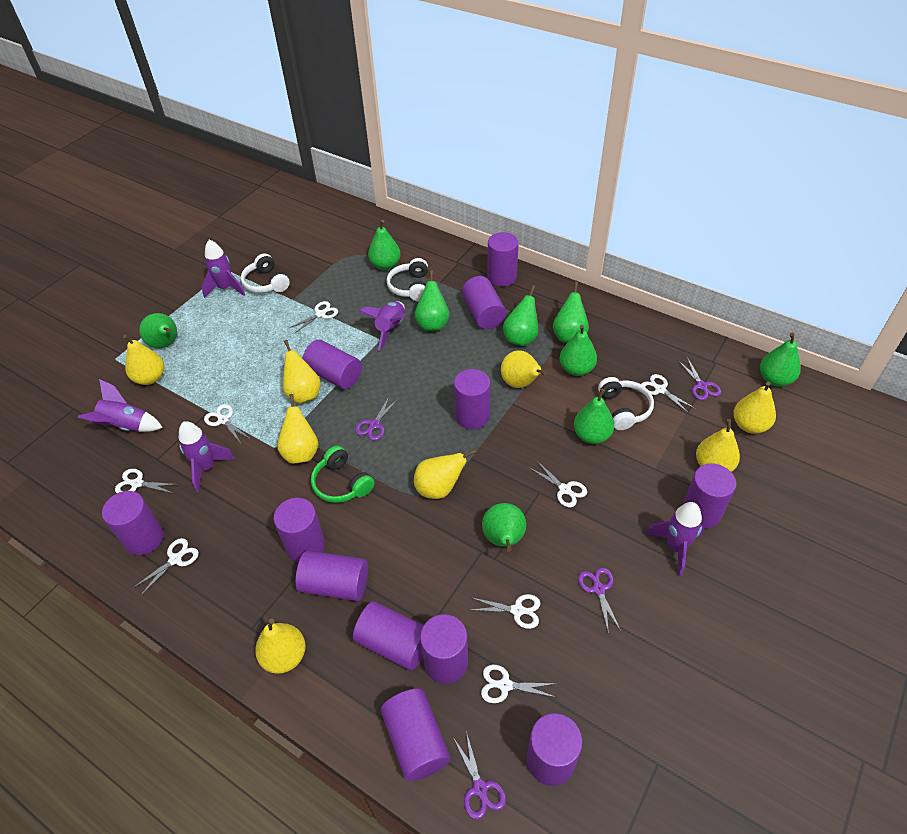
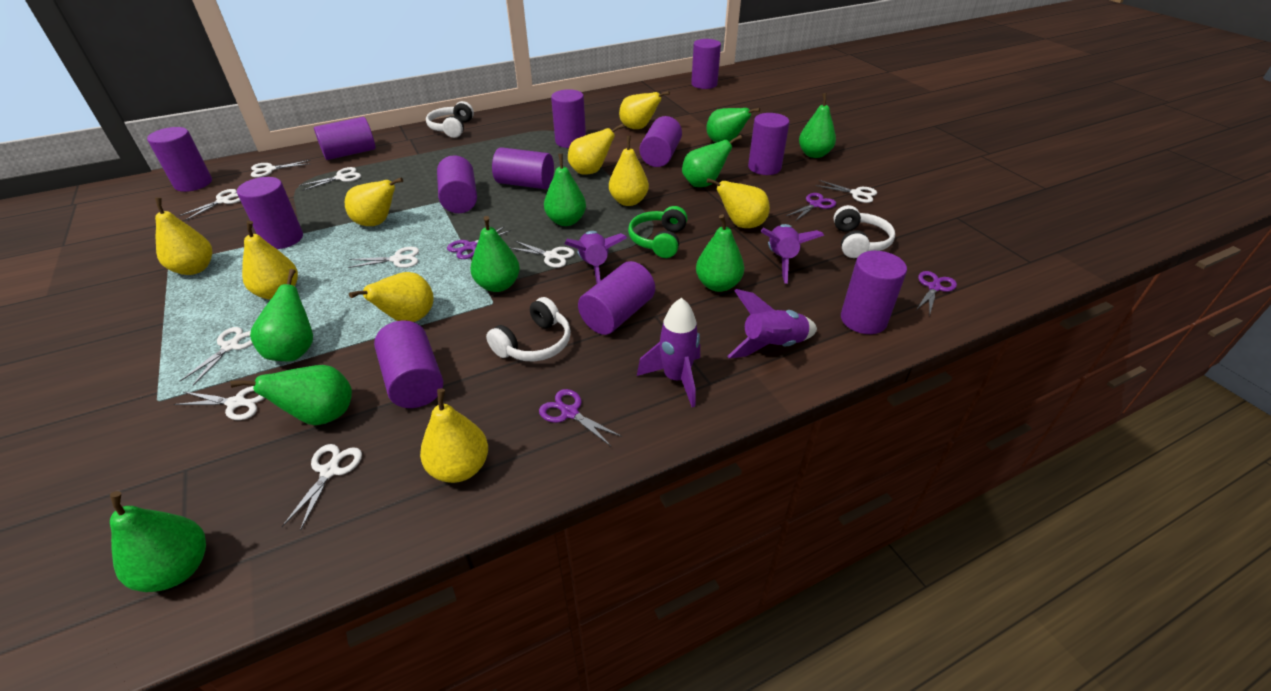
purple rocket: 5 -> 4
white scissors: 8 -> 9
yellow pear: 8 -> 9

